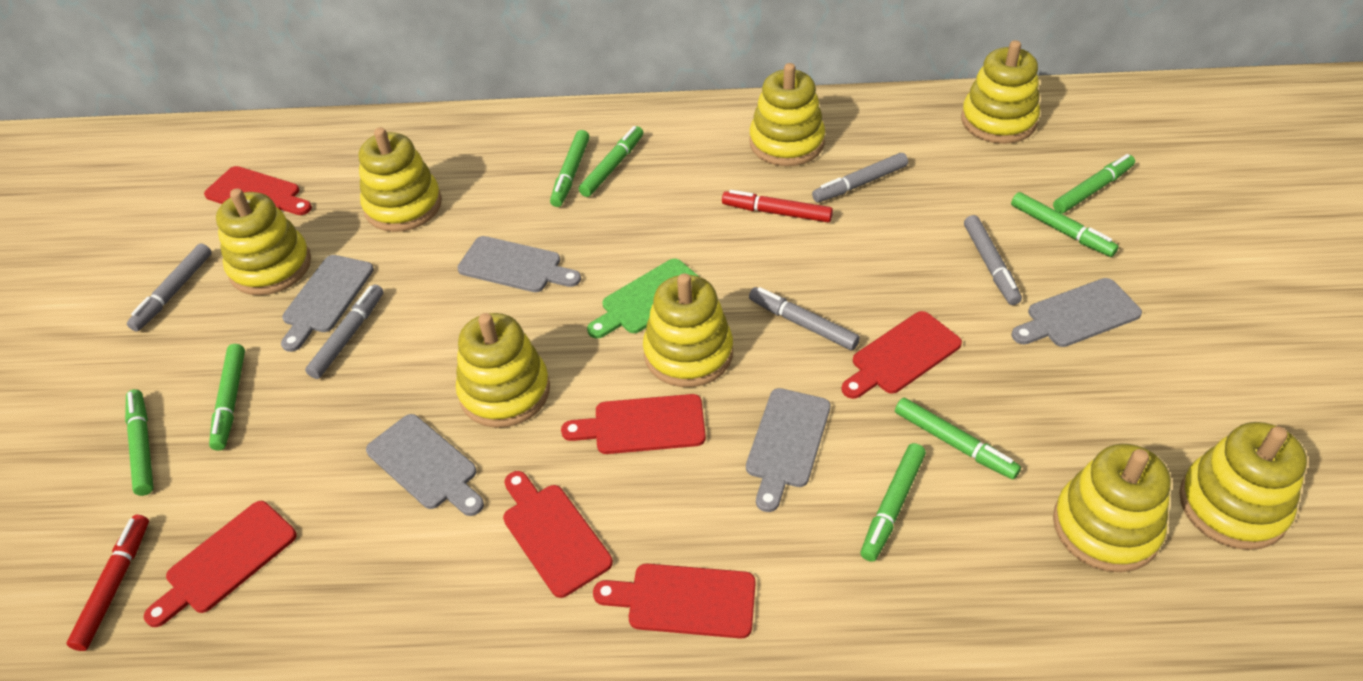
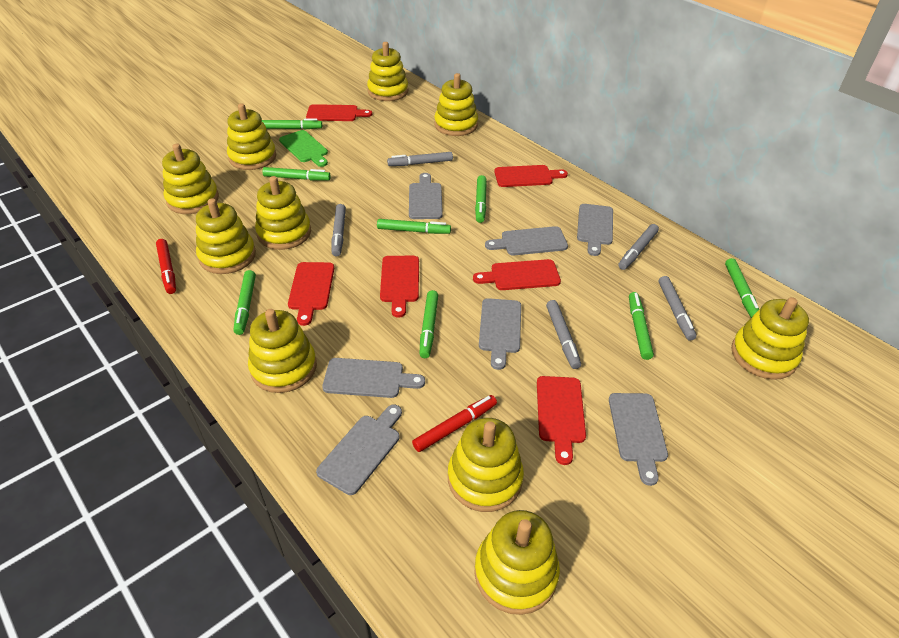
grey cutting board: 5 -> 7
yellow stacking toy: 8 -> 10

